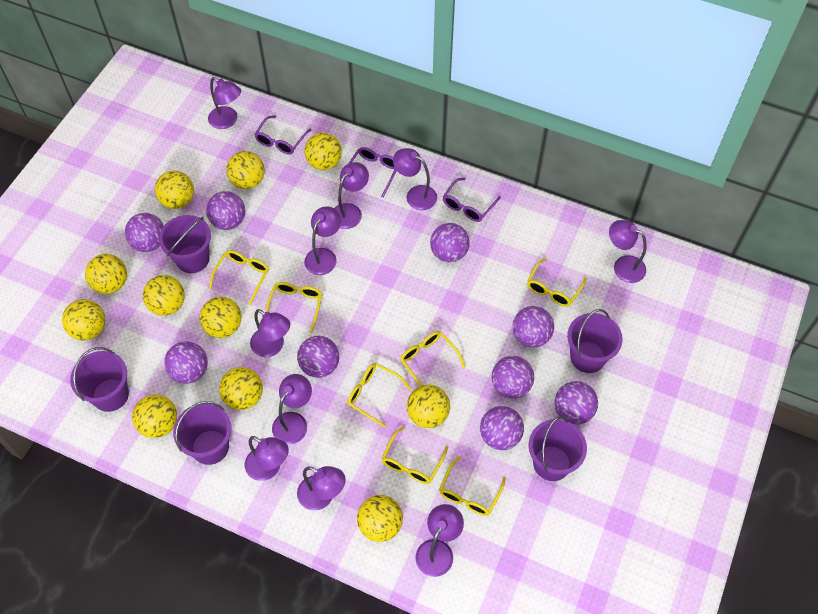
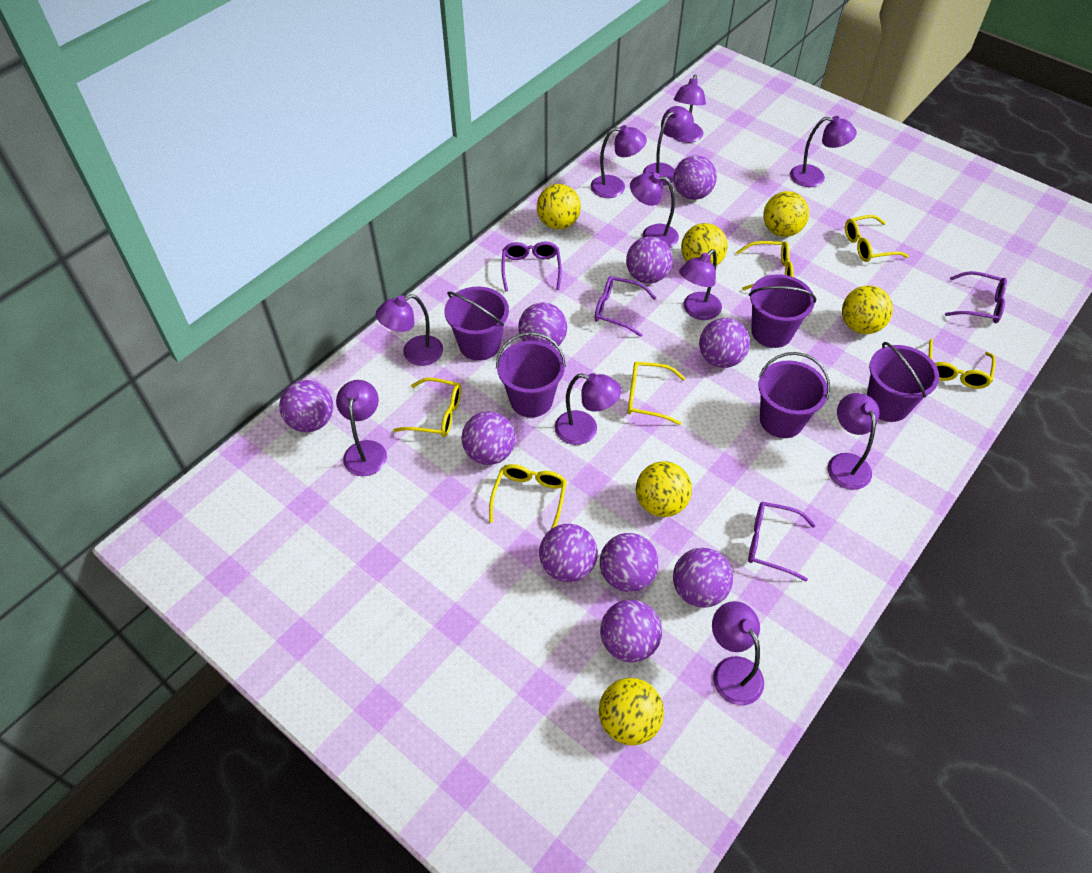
purple ball: 9 -> 10
purple glasses: 3 -> 4
purple lamp: 10 -> 11
yellow ball: 11 -> 6
yellow glasses: 7 -> 6

